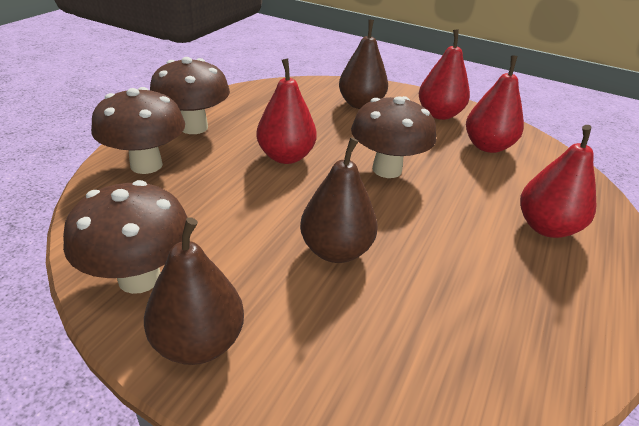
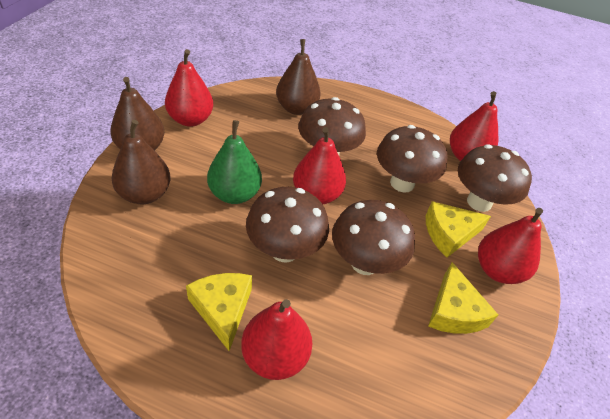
brown mushroom: 4 -> 5
green pear: 0 -> 1
red pear: 4 -> 5
yellow cheese: 0 -> 3

